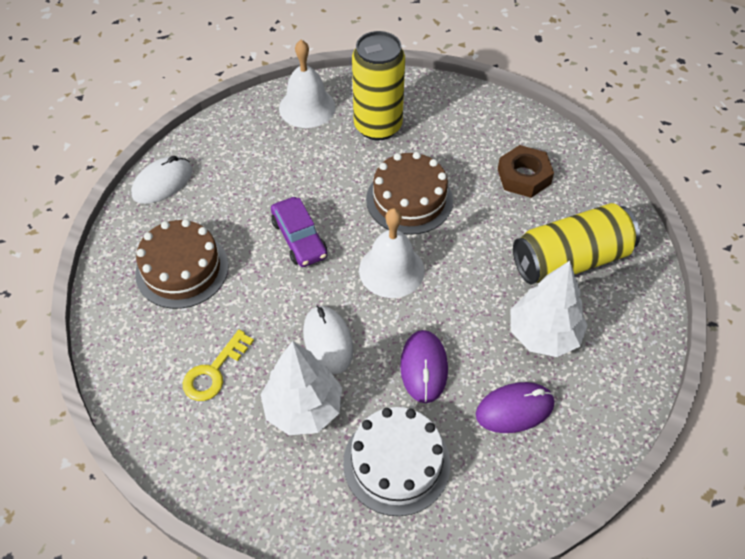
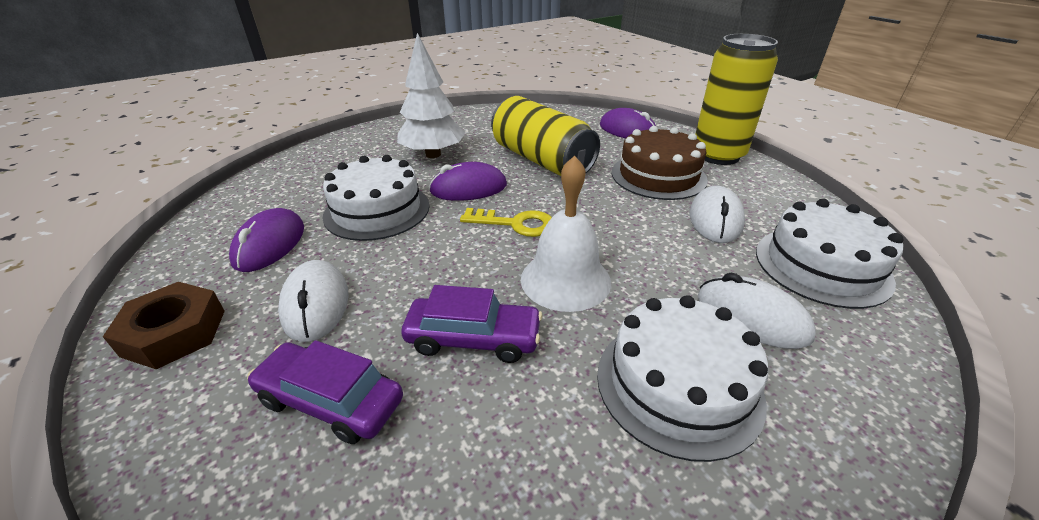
brown cake: 2 -> 1
purple car: 1 -> 2
purple mouse: 2 -> 3
white bell: 2 -> 1
white cake: 1 -> 3
white mouse: 2 -> 3
white tree: 2 -> 1

